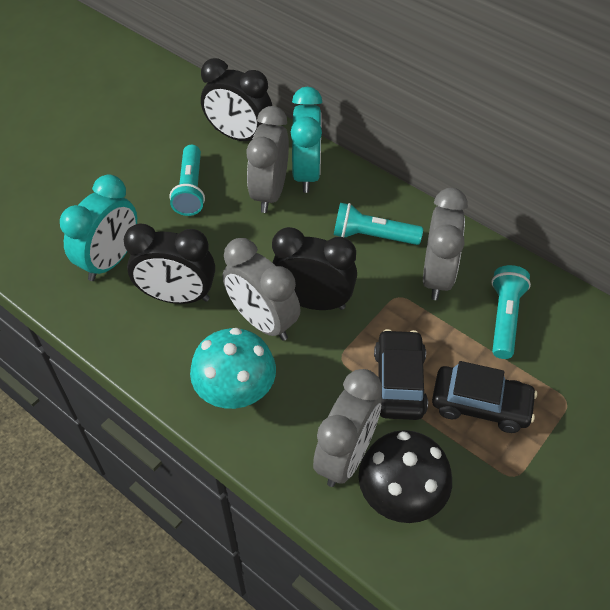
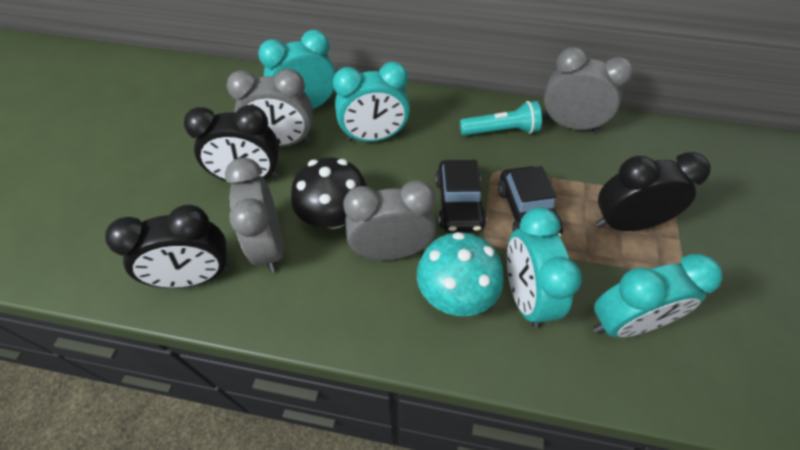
turquoise clock: 2 -> 4
turquoise flashlight: 3 -> 1

